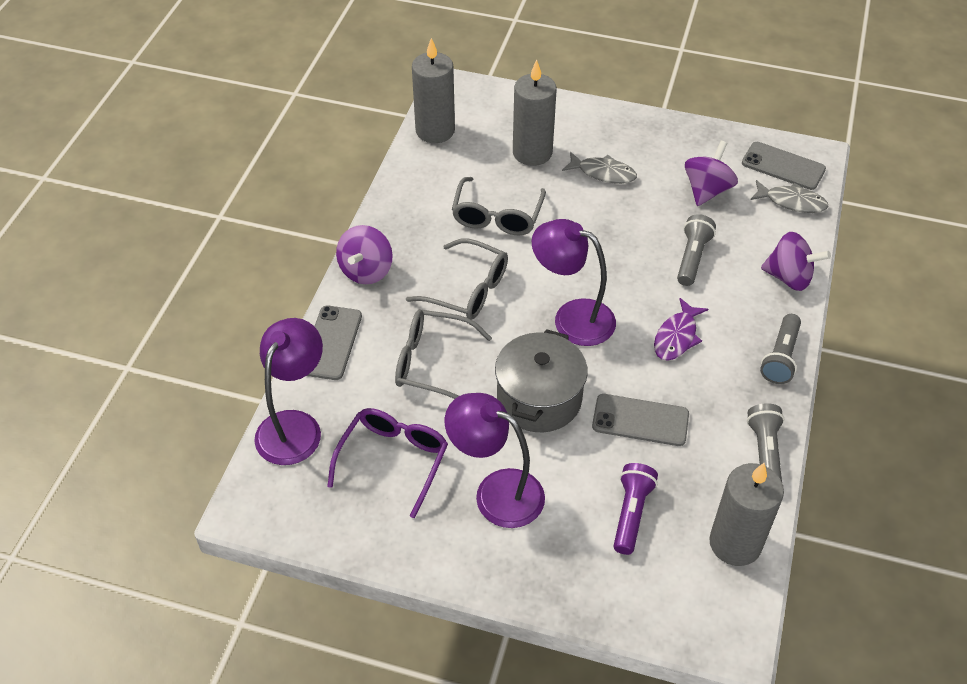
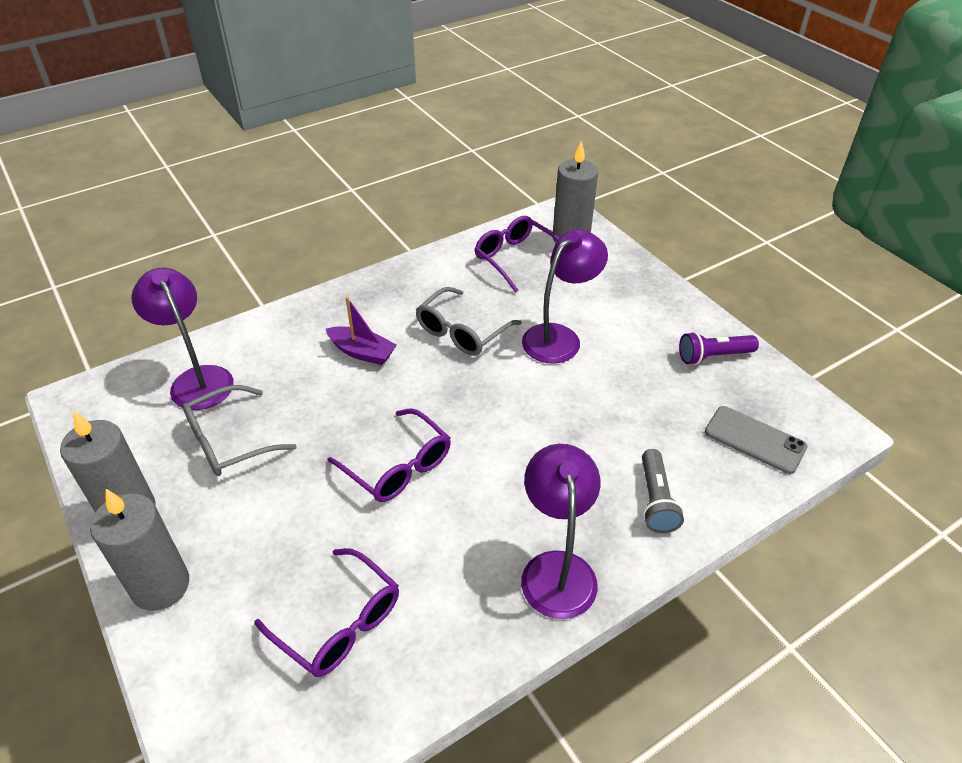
grey fish: 2 -> 0
grey flashlight: 3 -> 1
grey glasses: 3 -> 2
grey phone: 3 -> 1
grey pot: 1 -> 0
purple boat: 0 -> 1
purple fish: 1 -> 0
purple glasses: 1 -> 3
purple spinning top: 3 -> 0

